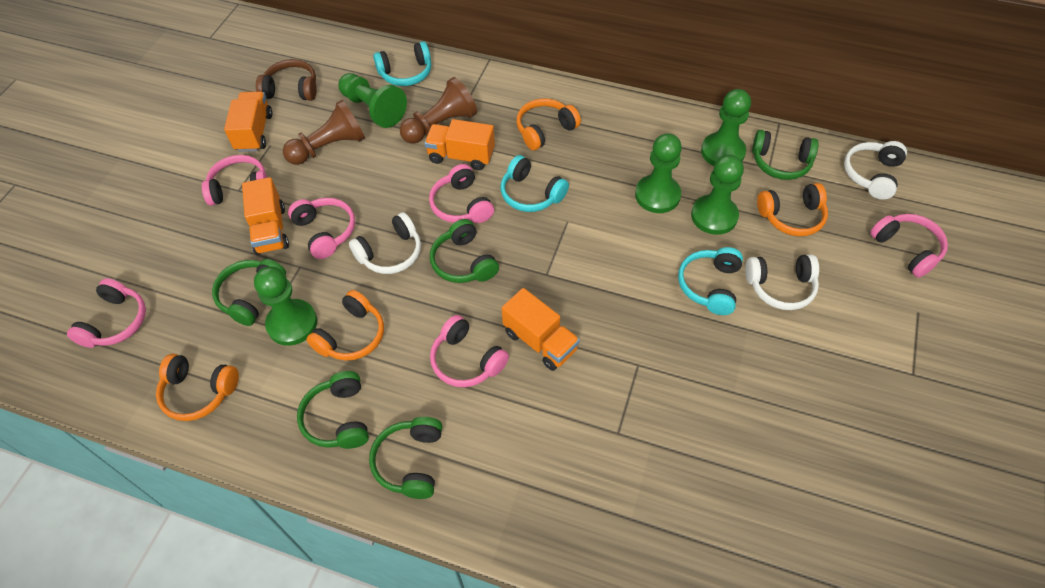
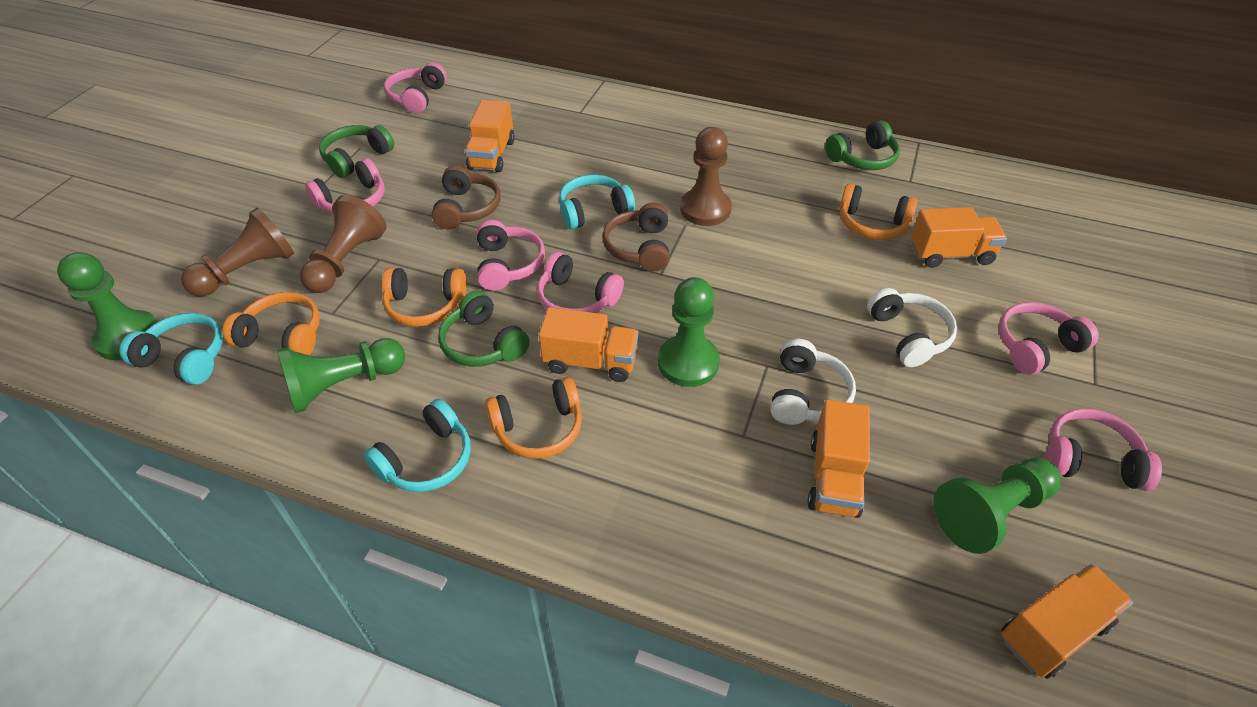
brown headphones: 1 -> 2
brown pawn: 2 -> 3
green headphones: 5 -> 3
green pawn: 5 -> 4
orange truck: 4 -> 5
white headphones: 3 -> 2

